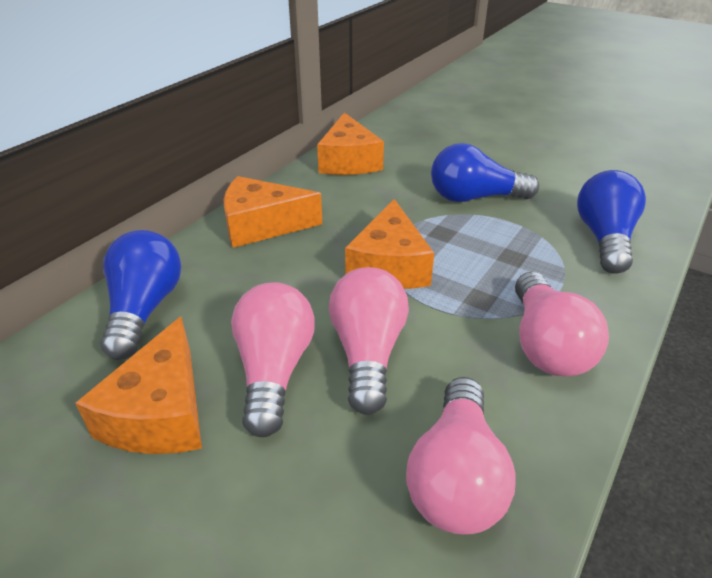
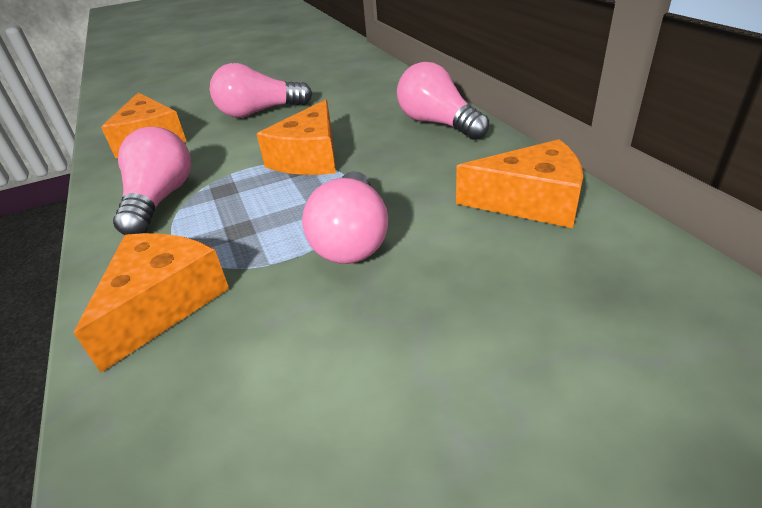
blue light bulb: 3 -> 0

